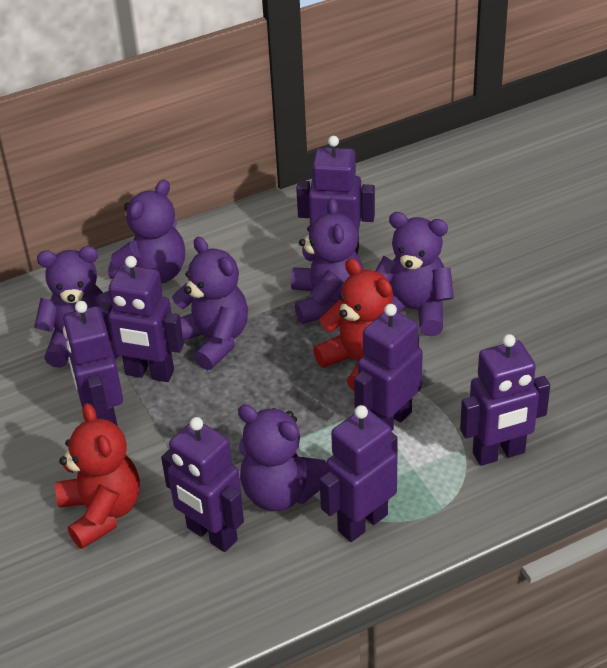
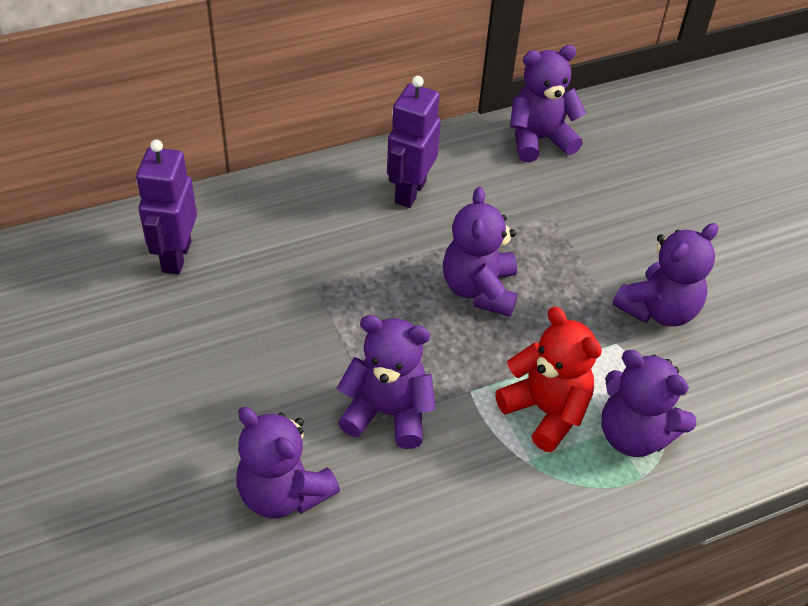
purple robot: 7 -> 2
red teddy bear: 2 -> 1

